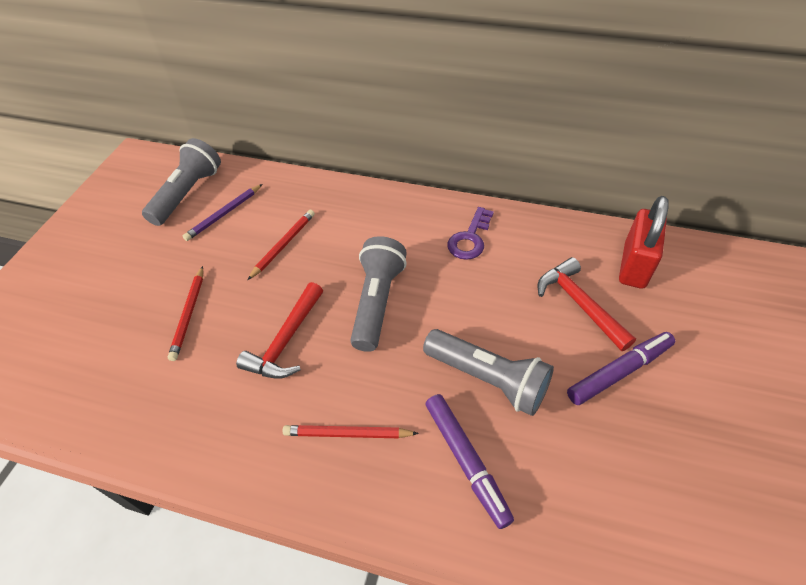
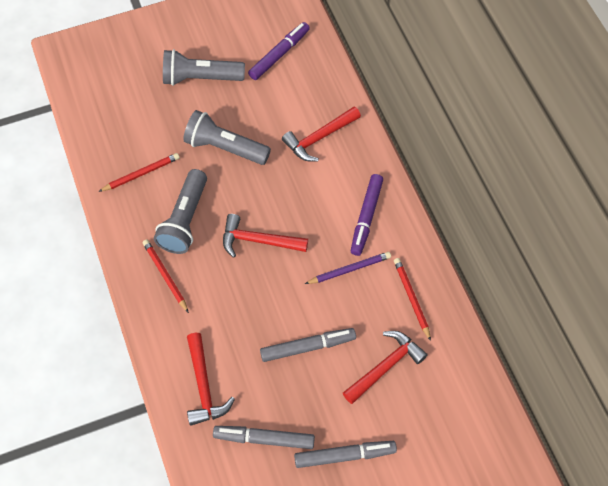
grey marker: 0 -> 3
purple key: 1 -> 0
red hammer: 2 -> 4
red padlock: 1 -> 0

